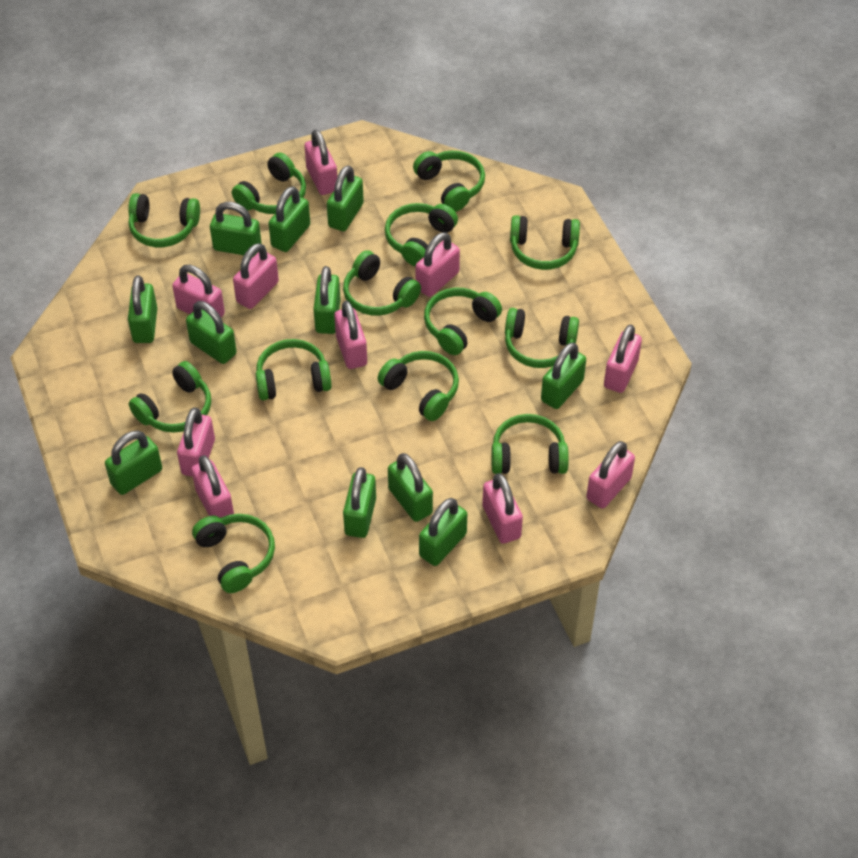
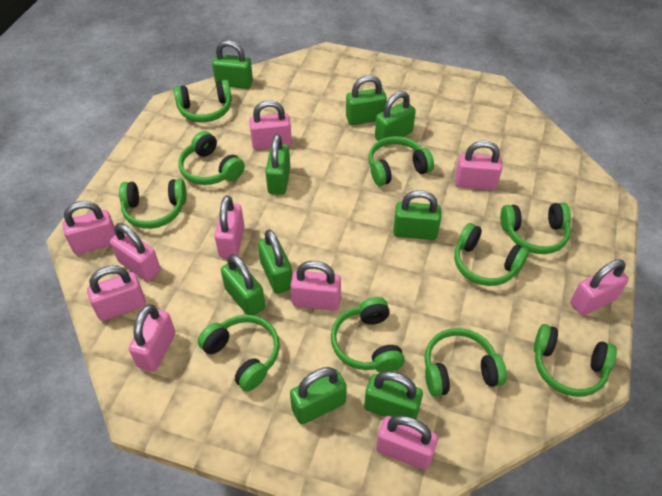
green headphones: 13 -> 10
green padlock: 11 -> 9

